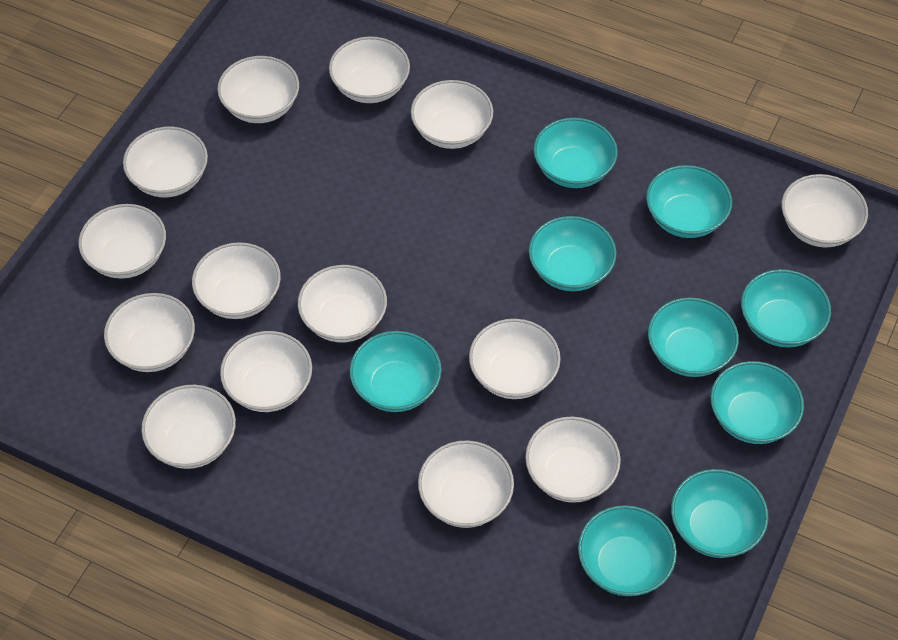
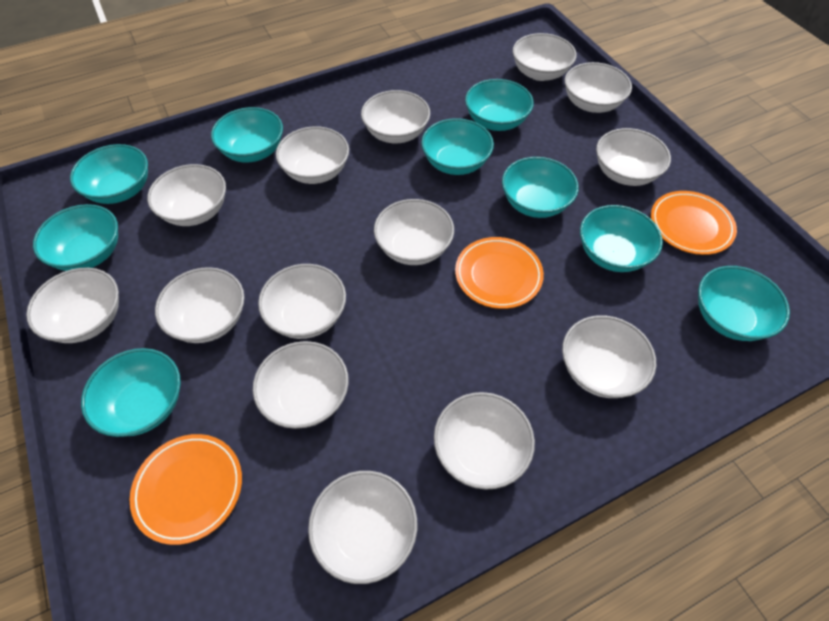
orange plate: 0 -> 3

